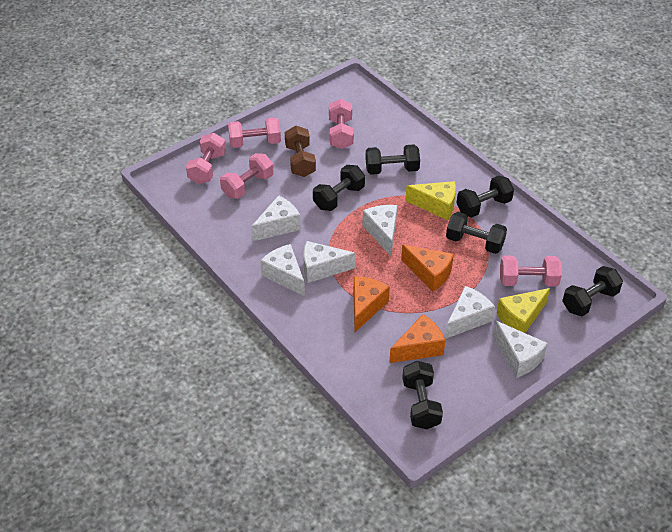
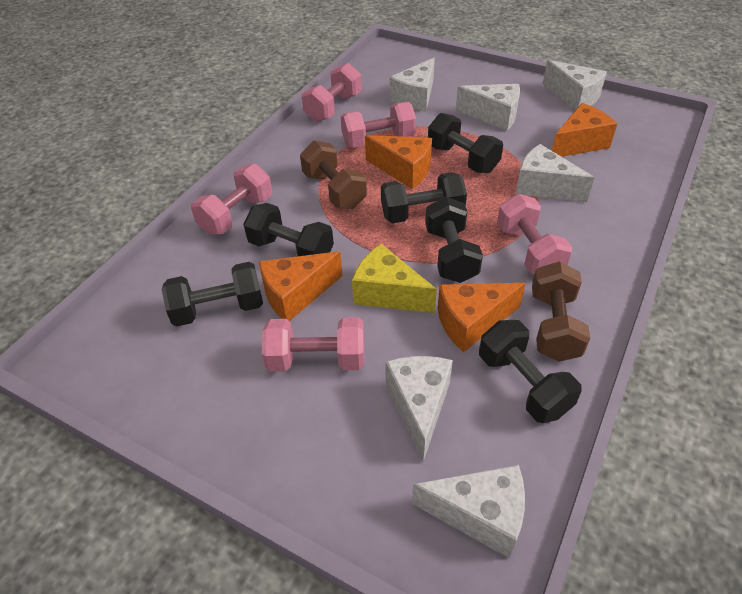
brown dumbbell: 1 -> 2
orange cheese: 3 -> 4
yellow cheese: 2 -> 1

